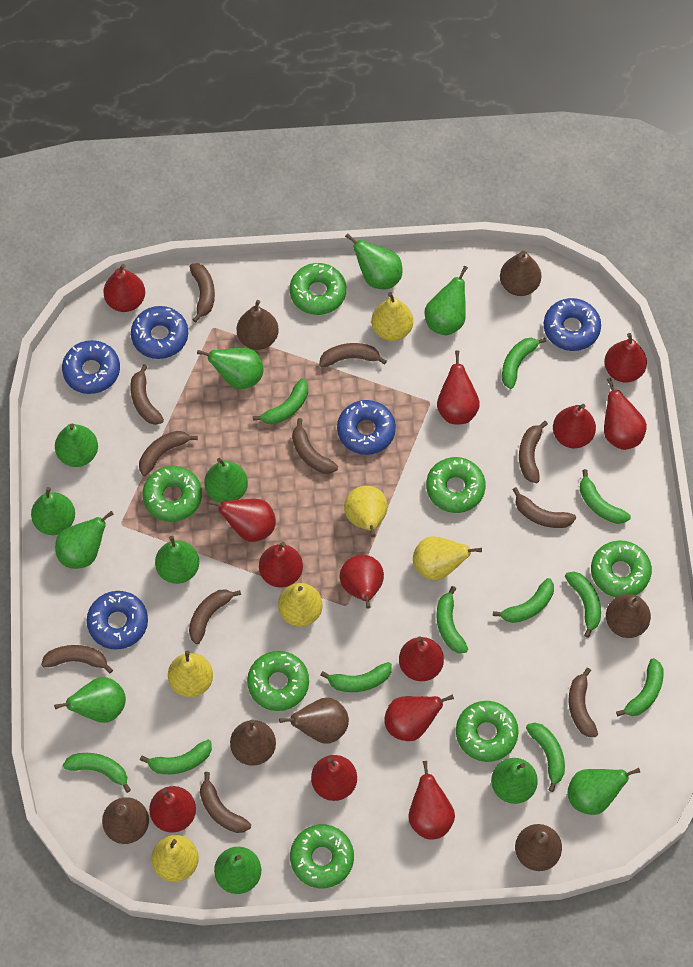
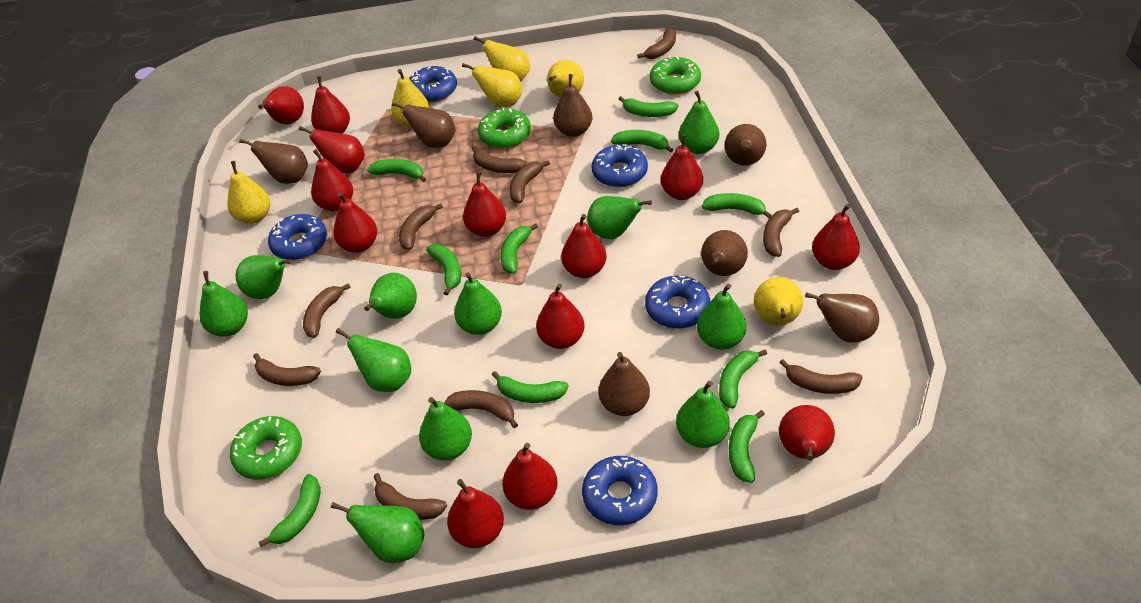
brown banana: 11 -> 10
green banana: 11 -> 10
green donut: 7 -> 3
green pear: 12 -> 11

